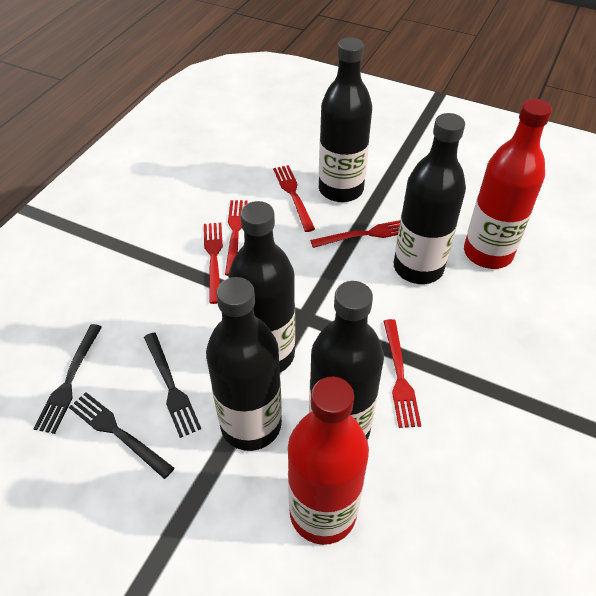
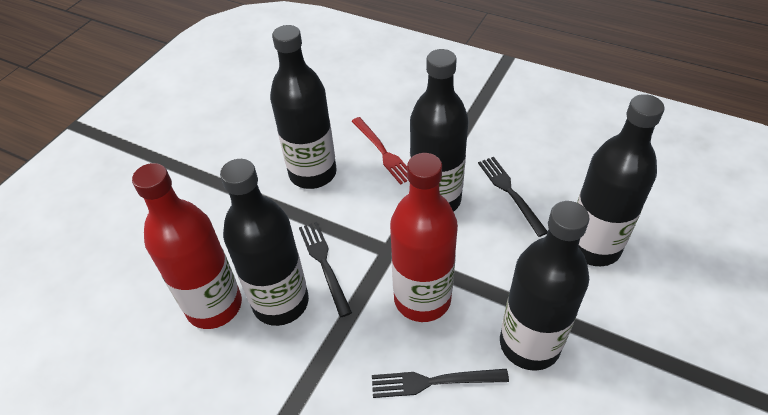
red fork: 5 -> 1

